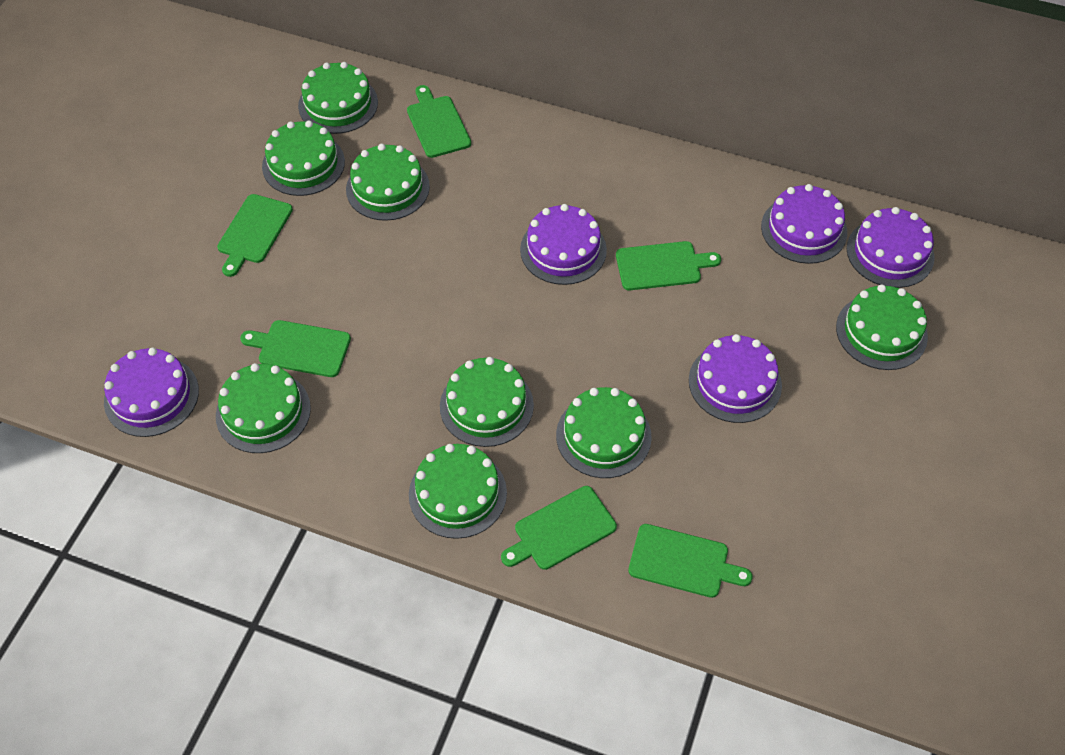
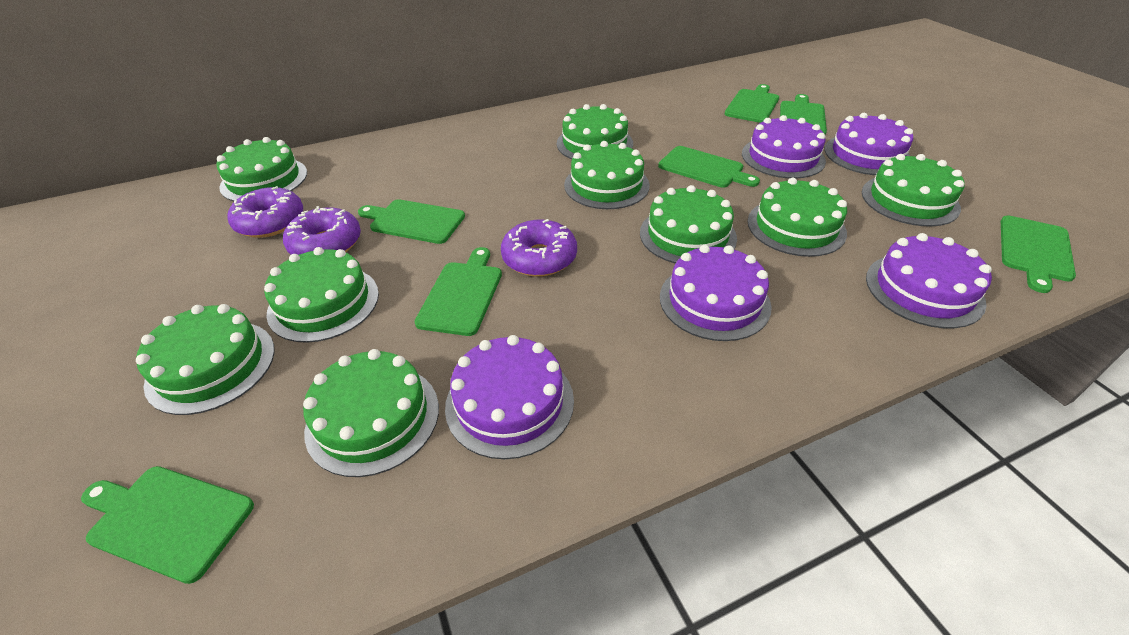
green cake: 8 -> 9
green cutting board: 6 -> 7
purple donut: 0 -> 3

